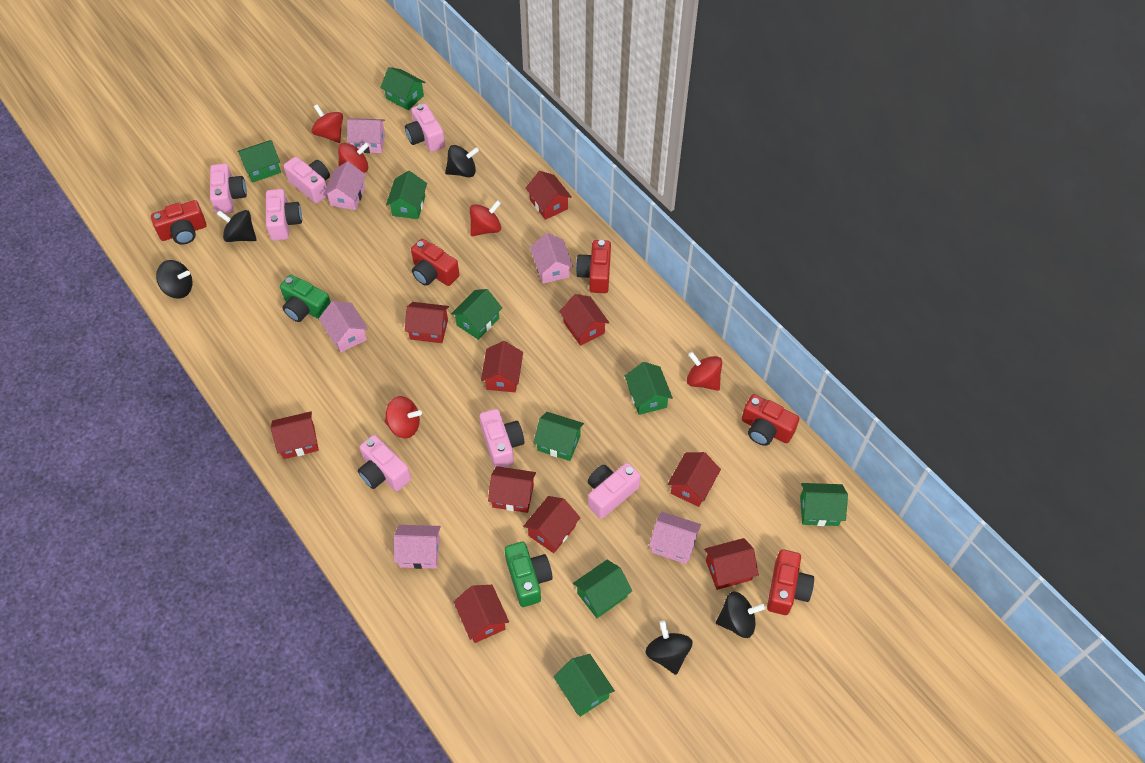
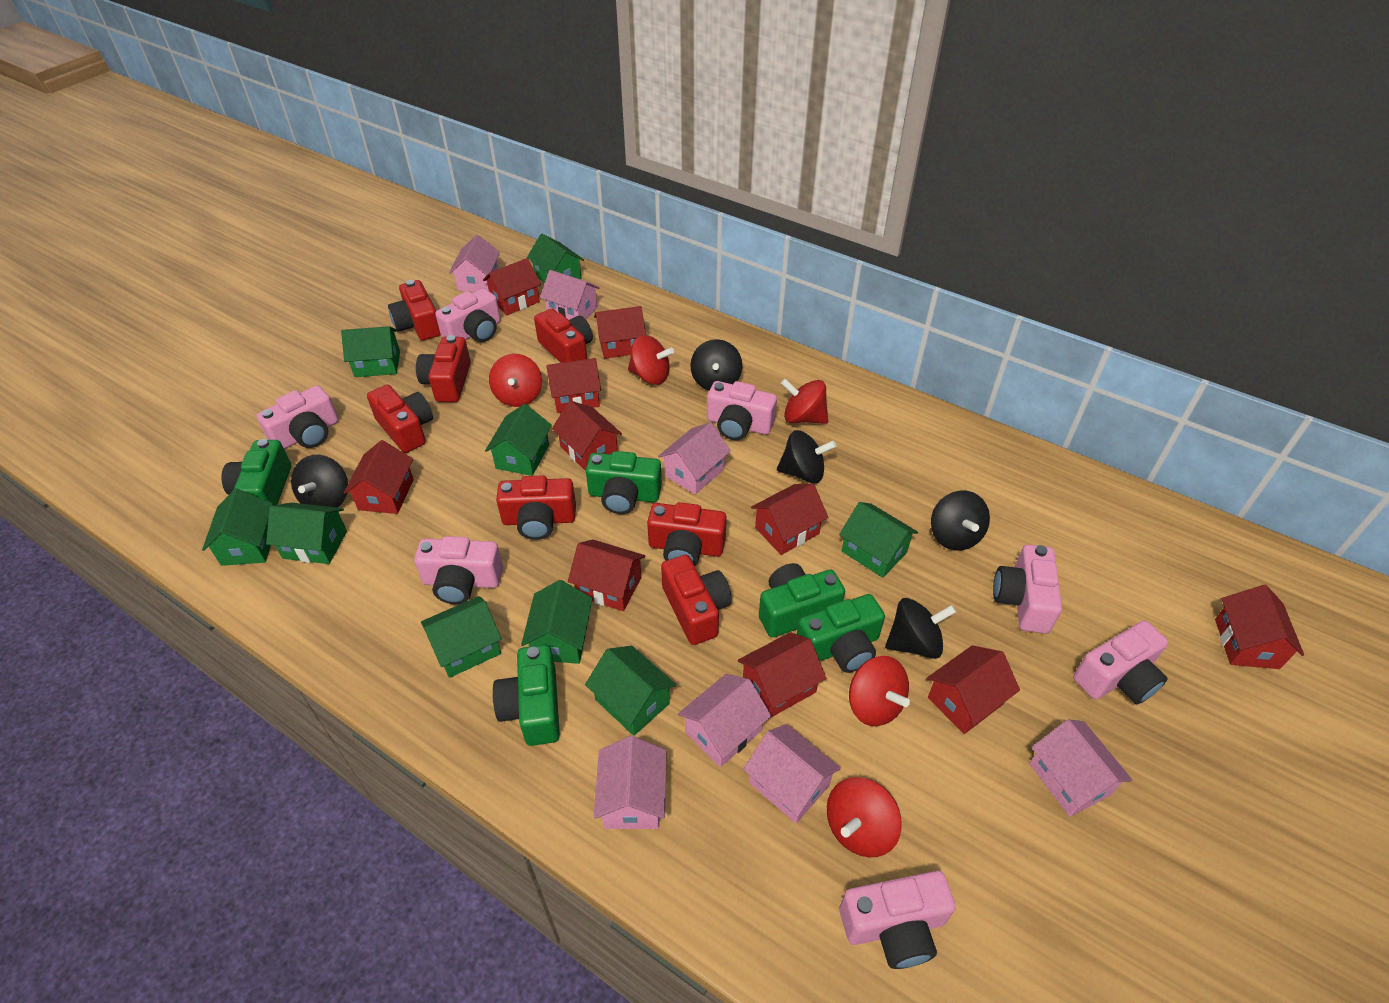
green camera: 2 -> 5
pink house: 6 -> 7
red camera: 5 -> 7

